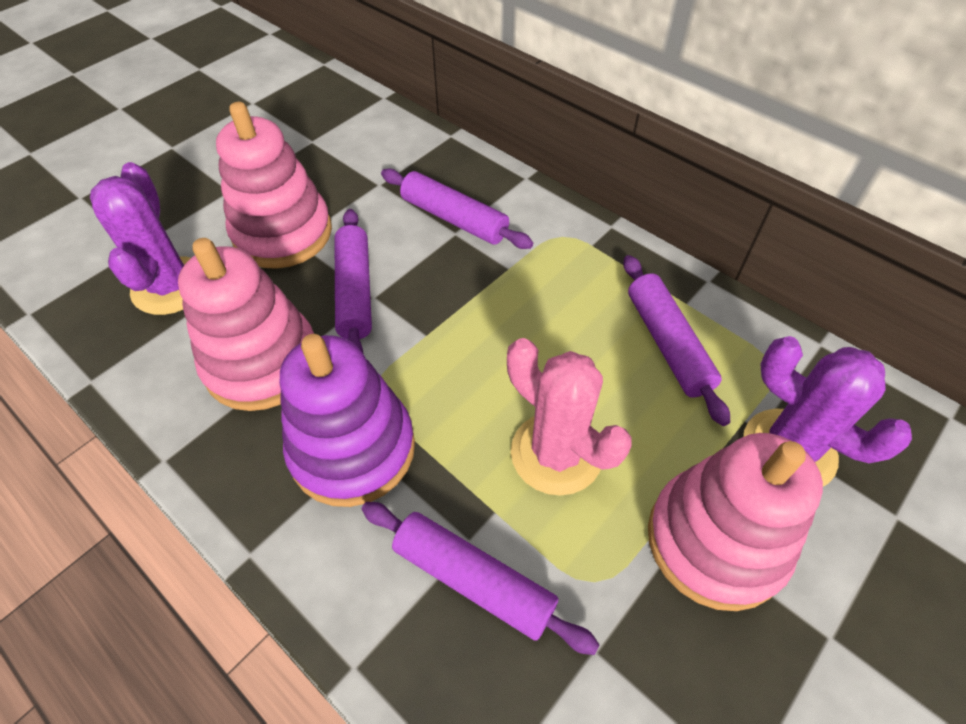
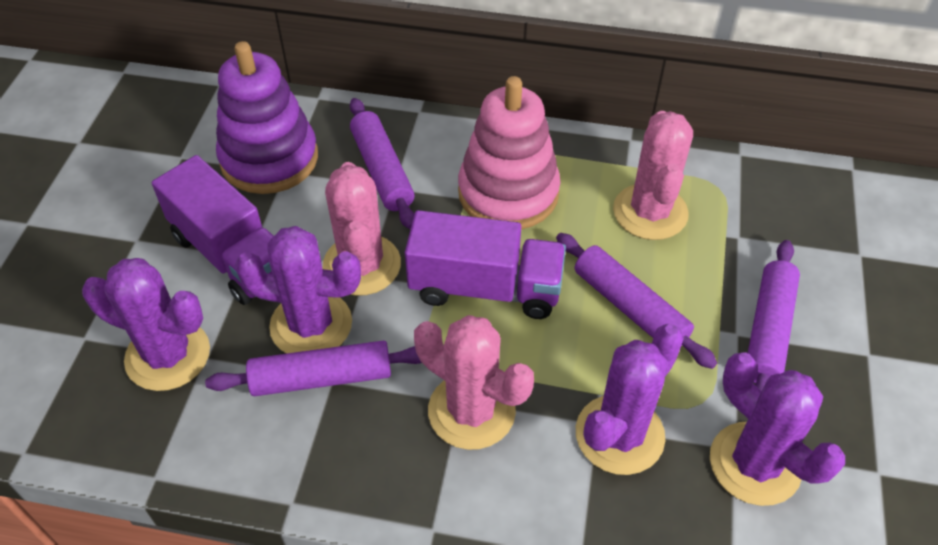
pink cactus: 1 -> 3
pink stacking toy: 3 -> 1
purple cactus: 2 -> 4
purple truck: 0 -> 2

